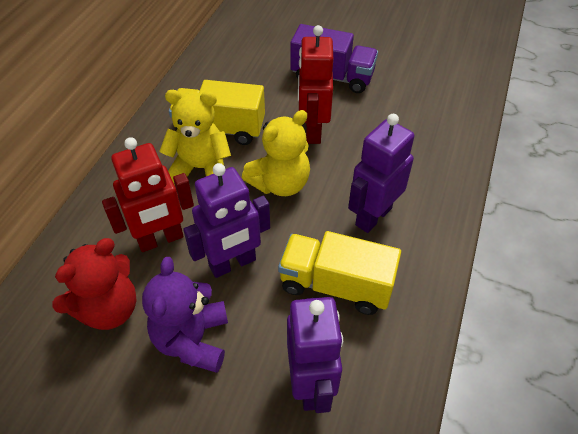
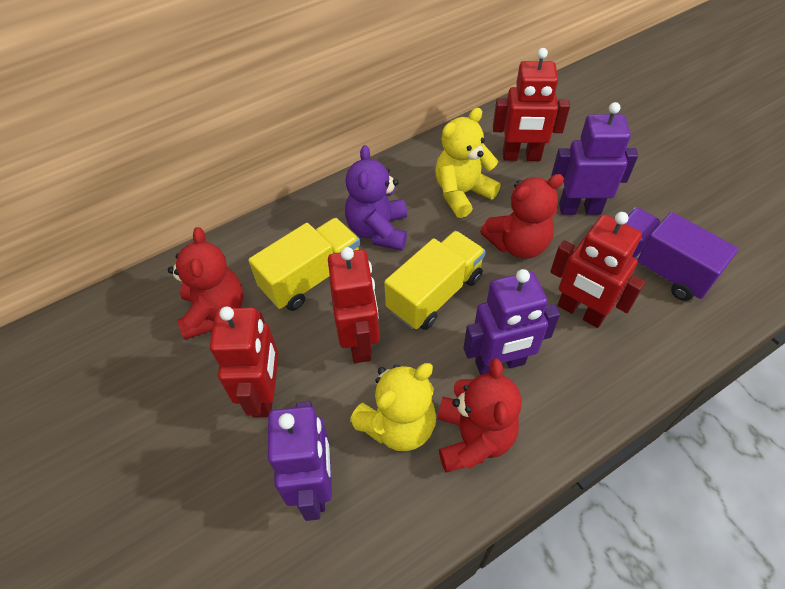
red robot: 2 -> 4
red teddy bear: 1 -> 3

